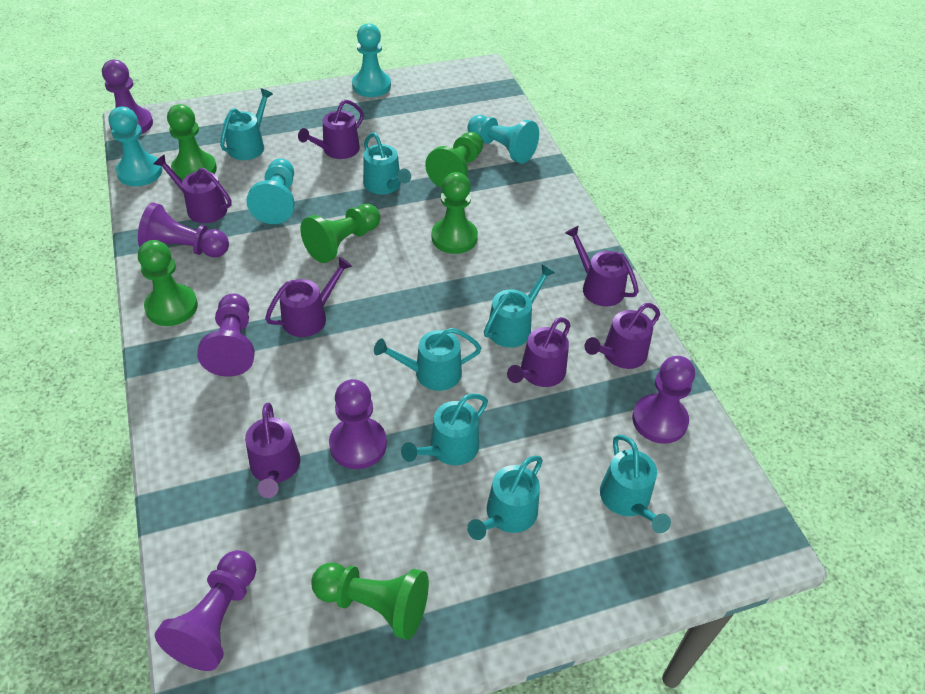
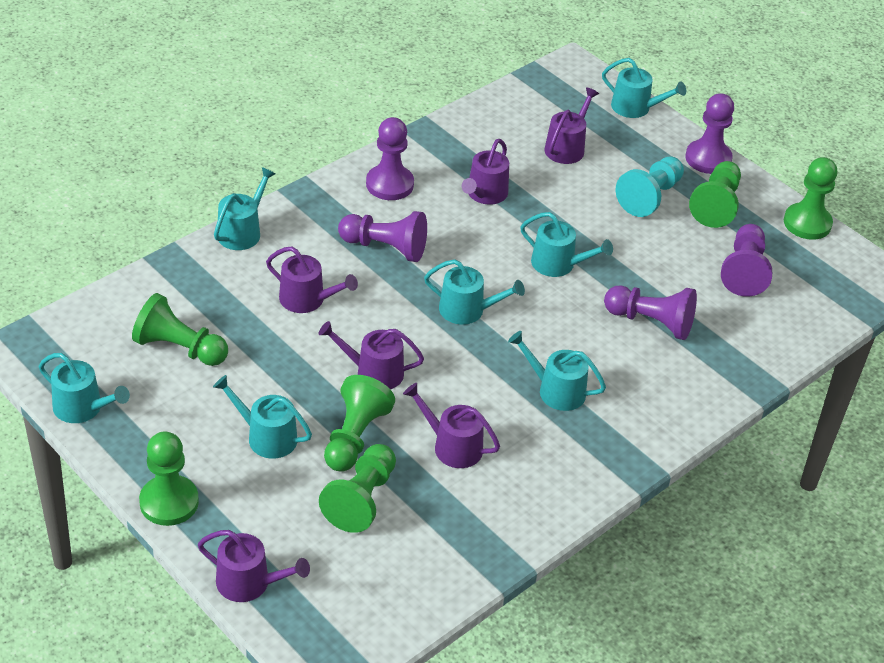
purple pawn: 6 -> 5
purple watering can: 7 -> 6
turquoise pawn: 4 -> 1

